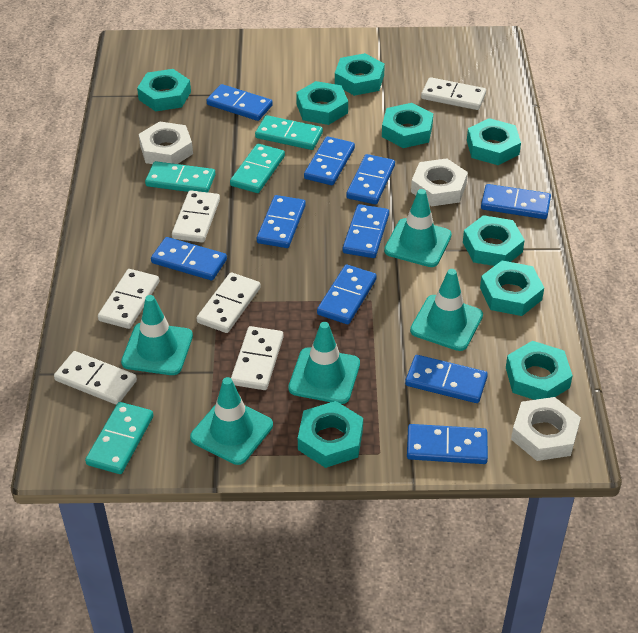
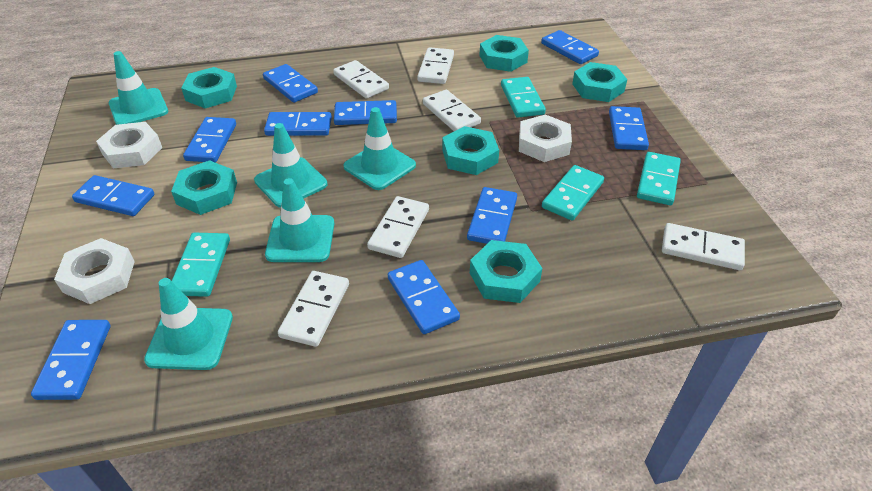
turquoise nut: 9 -> 6

